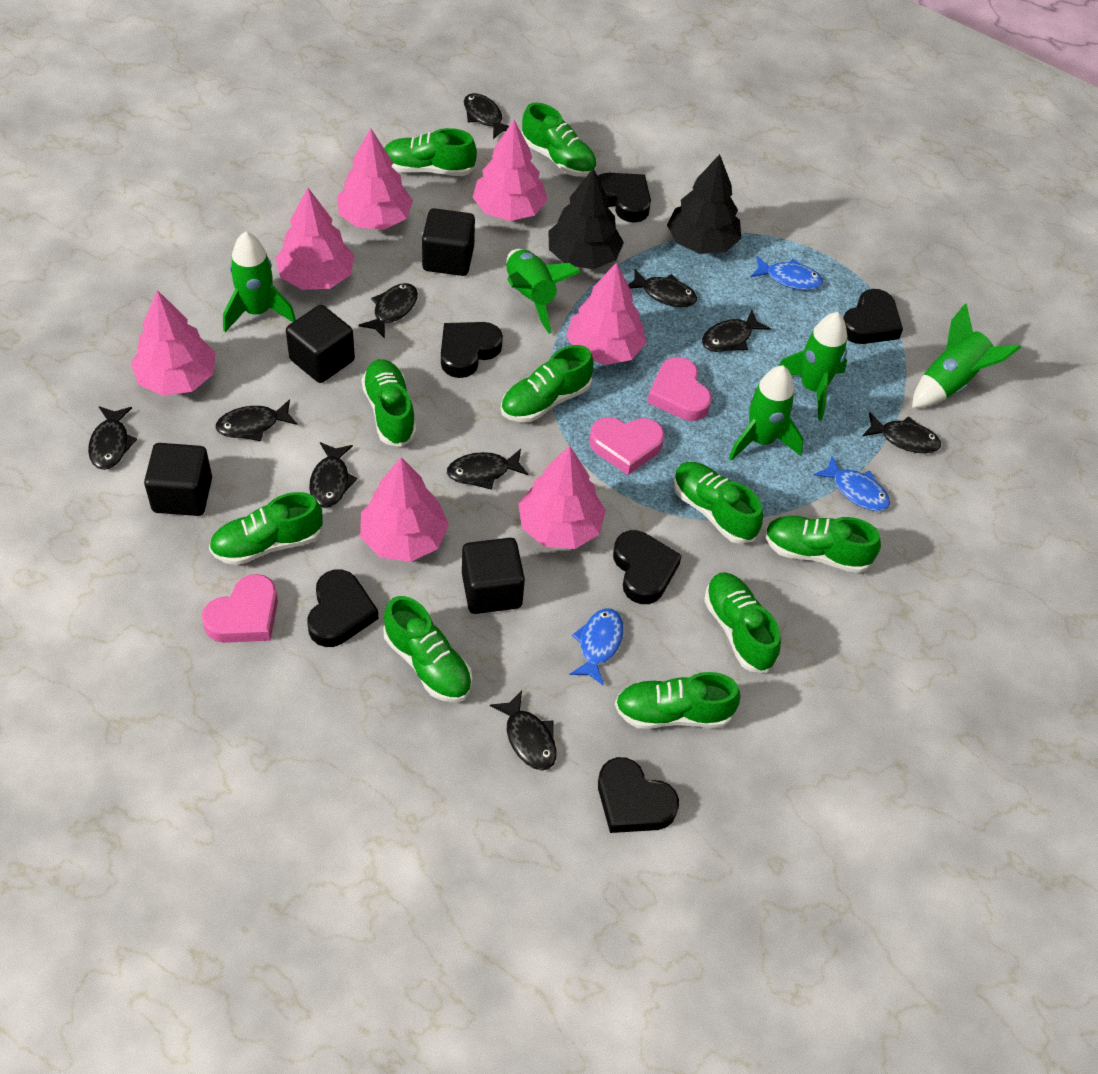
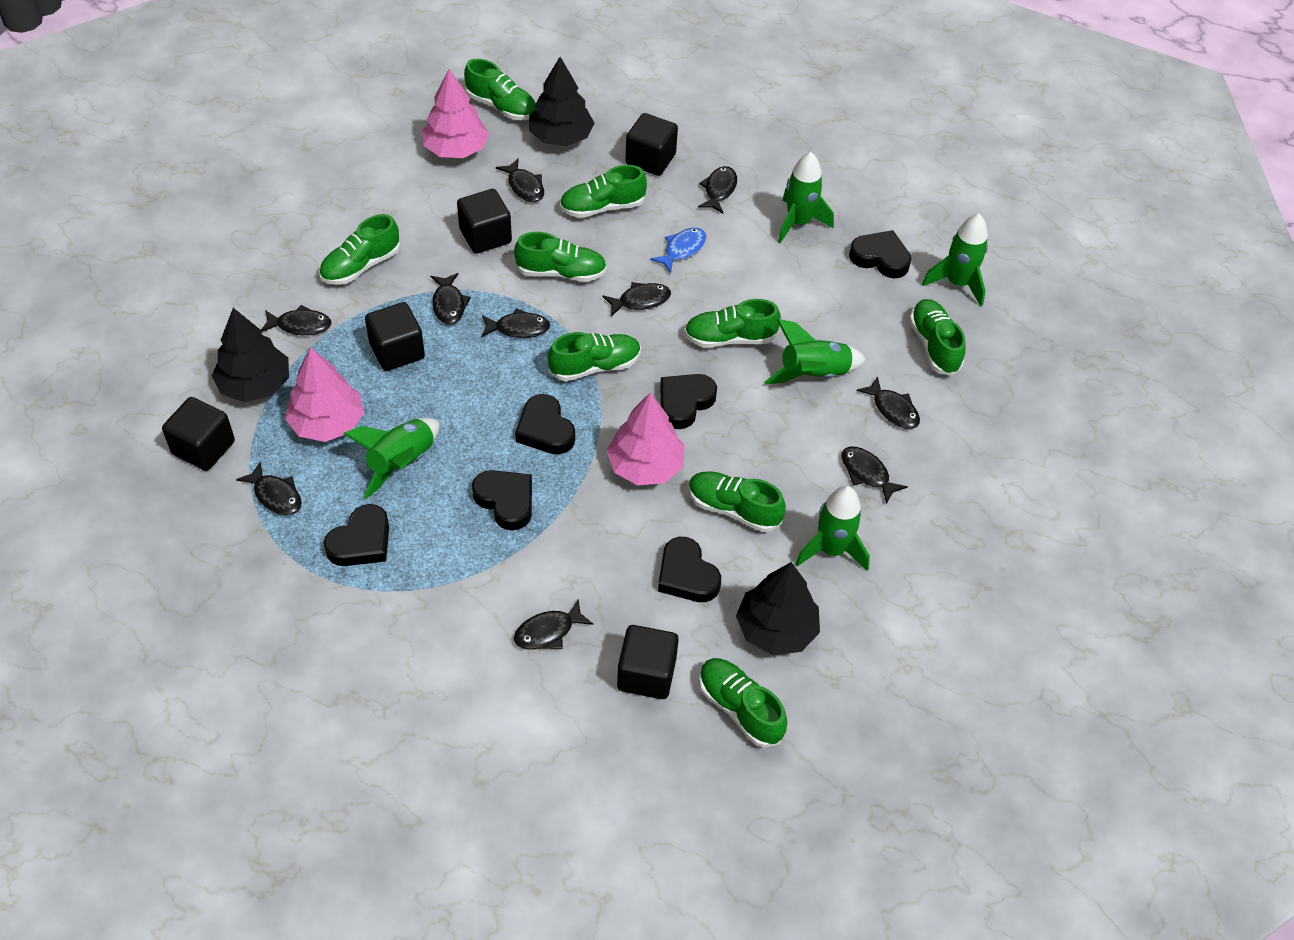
black cube: 4 -> 5
black tree: 2 -> 3
blue fish: 3 -> 1
green shoe: 10 -> 9
pink heart: 3 -> 0
pink tree: 7 -> 3

